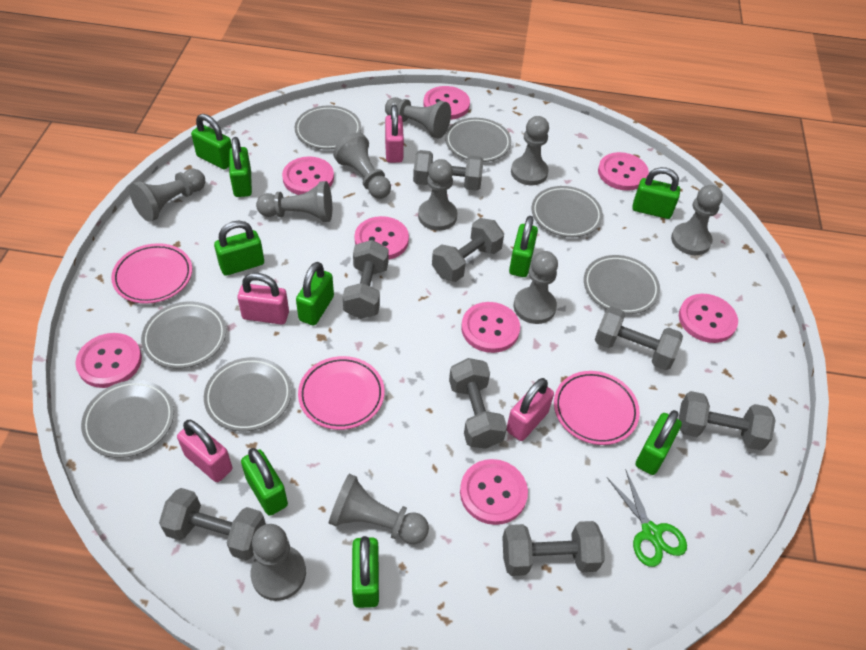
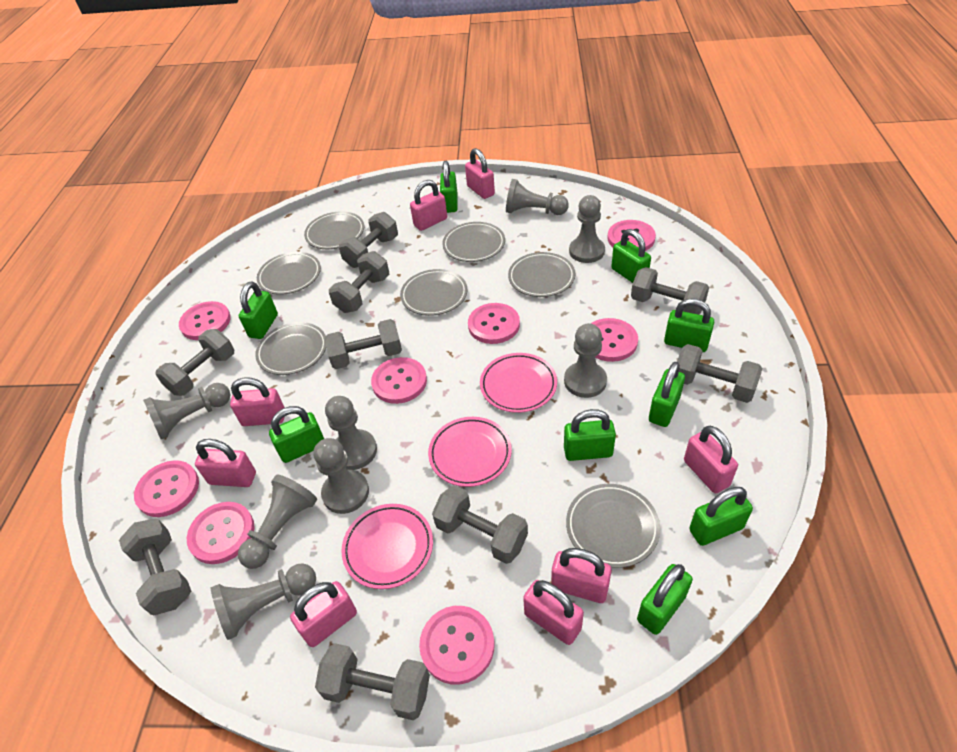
green scissors: 1 -> 0
grey dumbbell: 8 -> 9
grey pawn: 10 -> 8
pink padlock: 4 -> 8

